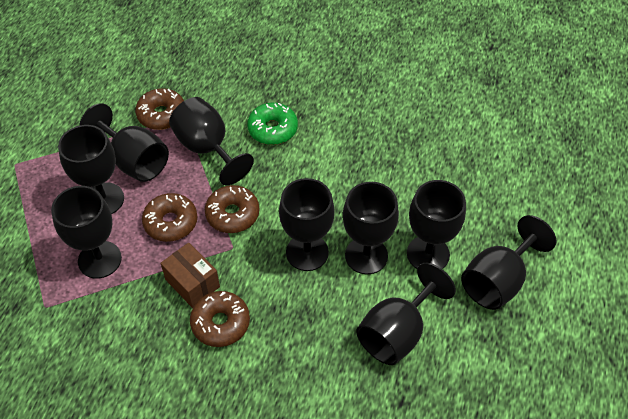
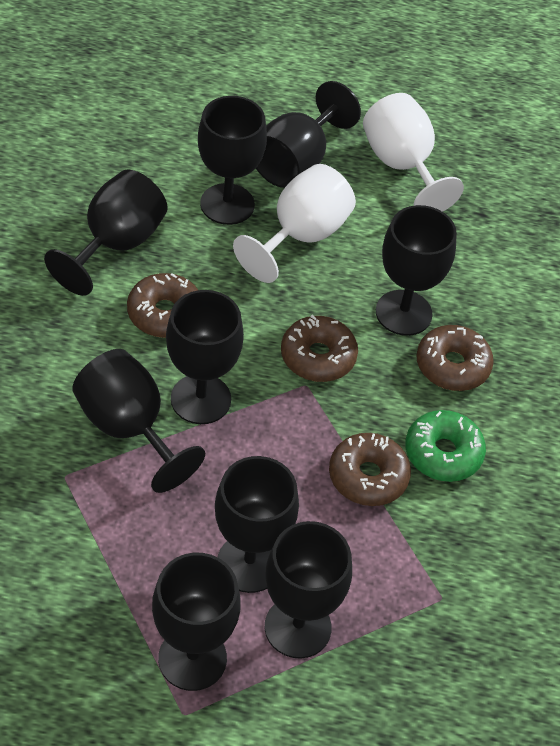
brown box: 1 -> 0
white goblet: 0 -> 2

